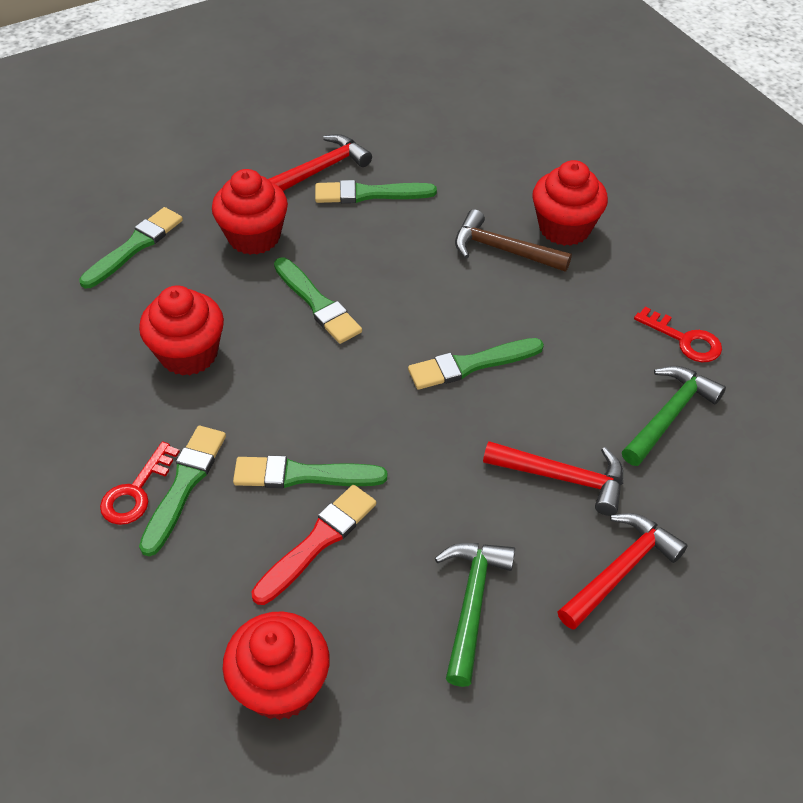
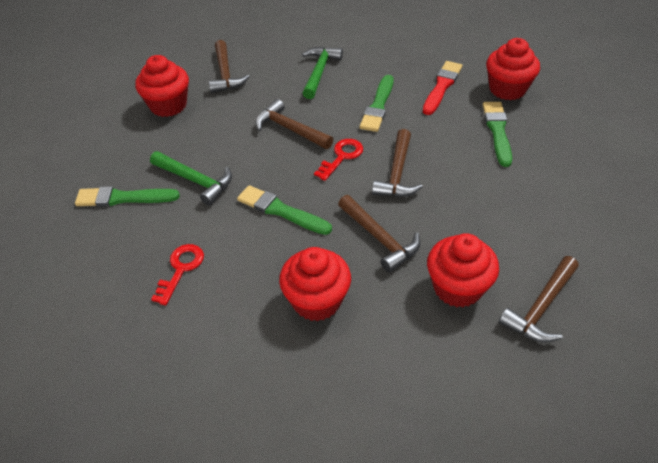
brown hammer: 1 -> 5
green brush: 6 -> 4
red hammer: 3 -> 0

